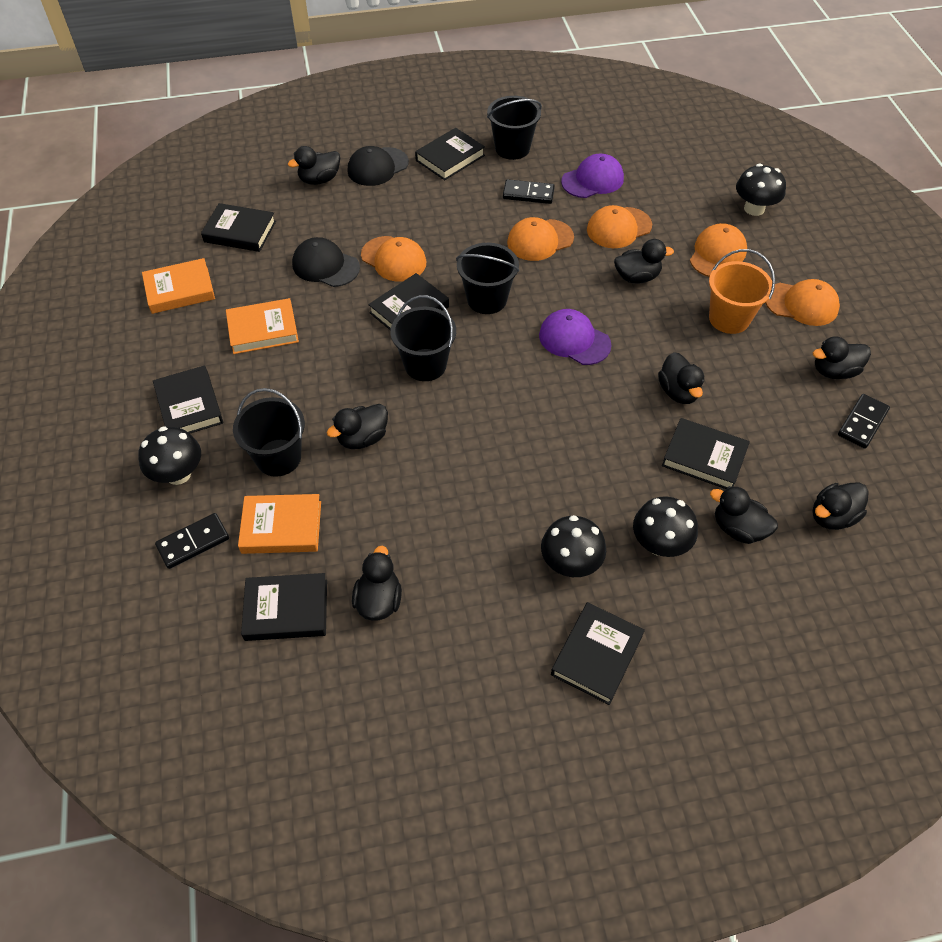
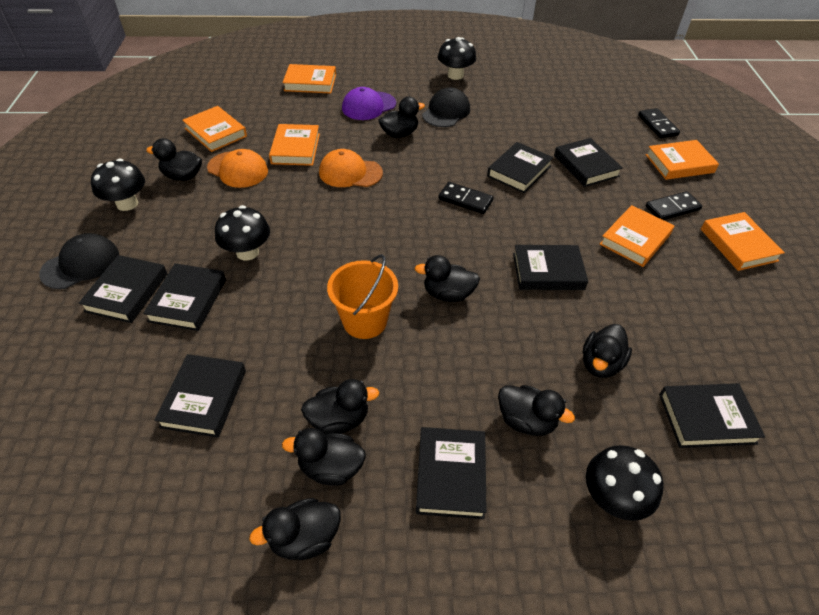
black book: 7 -> 8
black bucket: 4 -> 0
orange book: 3 -> 6
orange cap: 5 -> 2
purple cap: 2 -> 1

